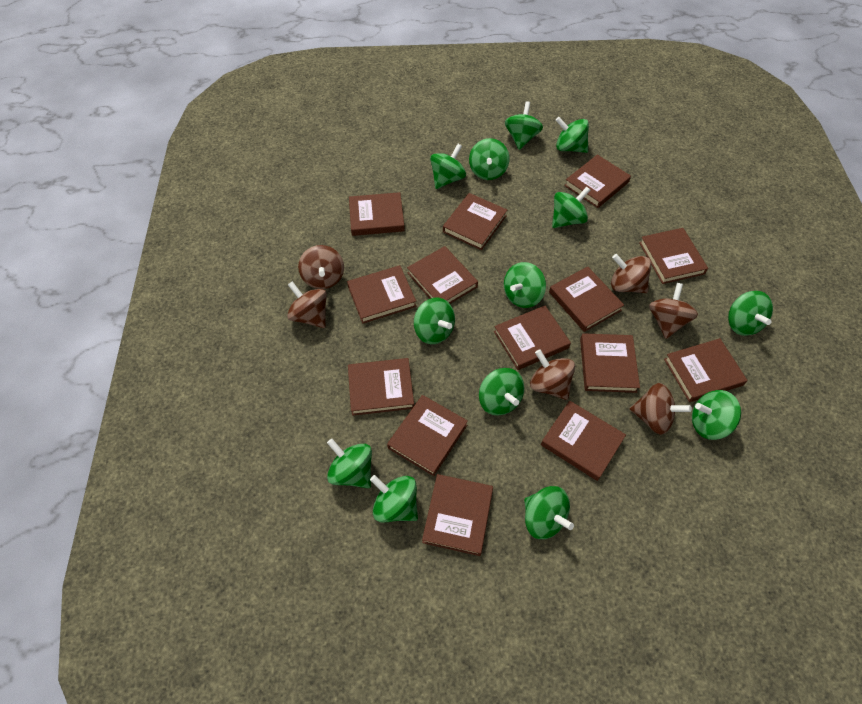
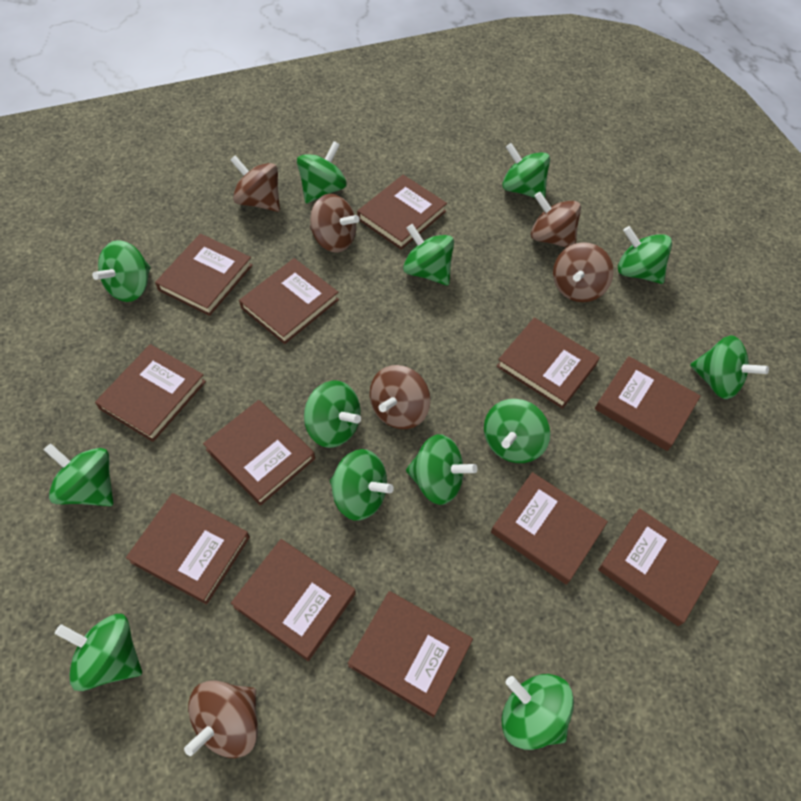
brown book: 14 -> 12

